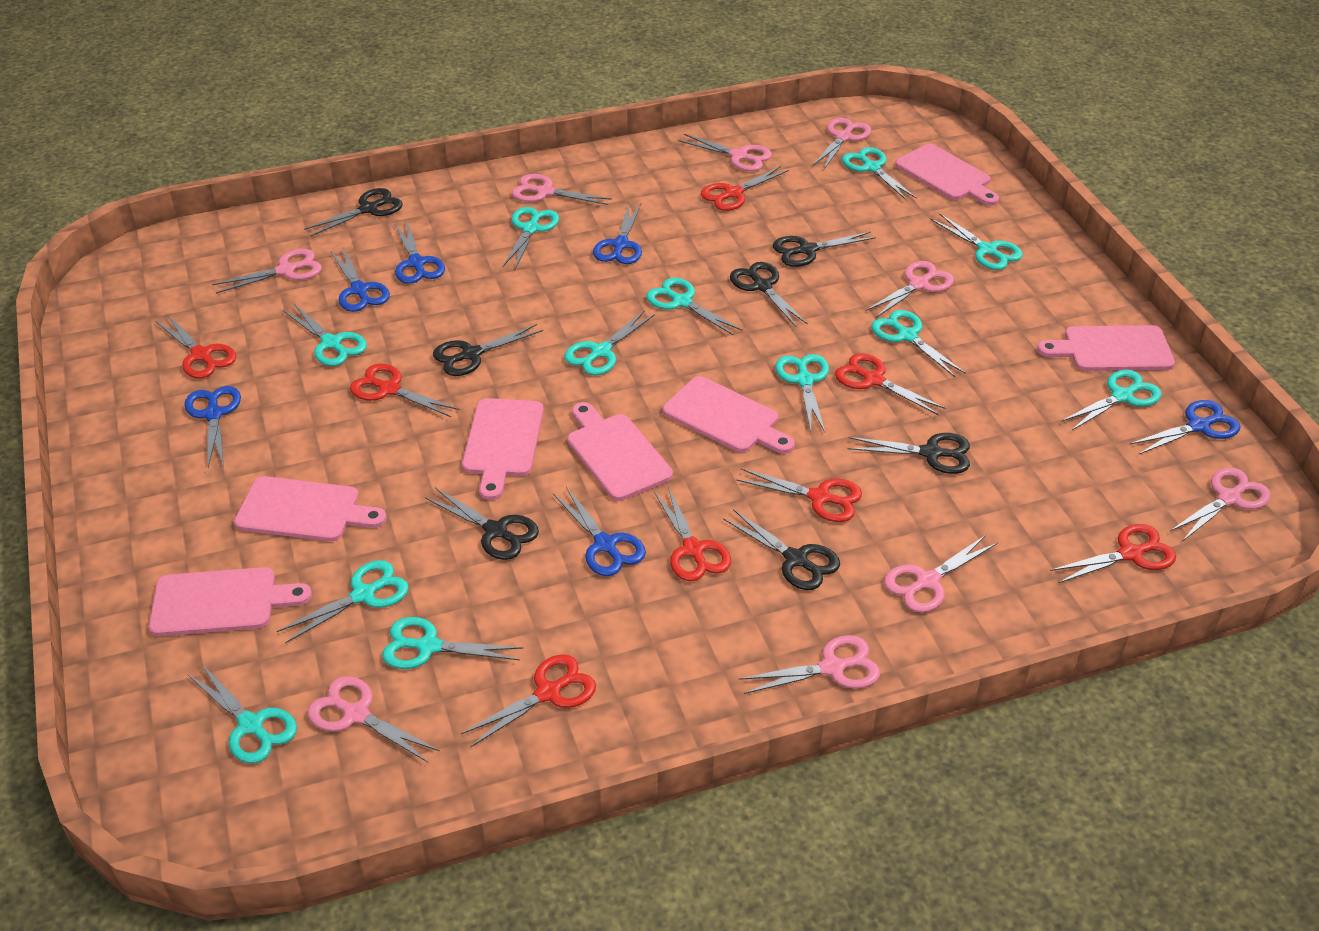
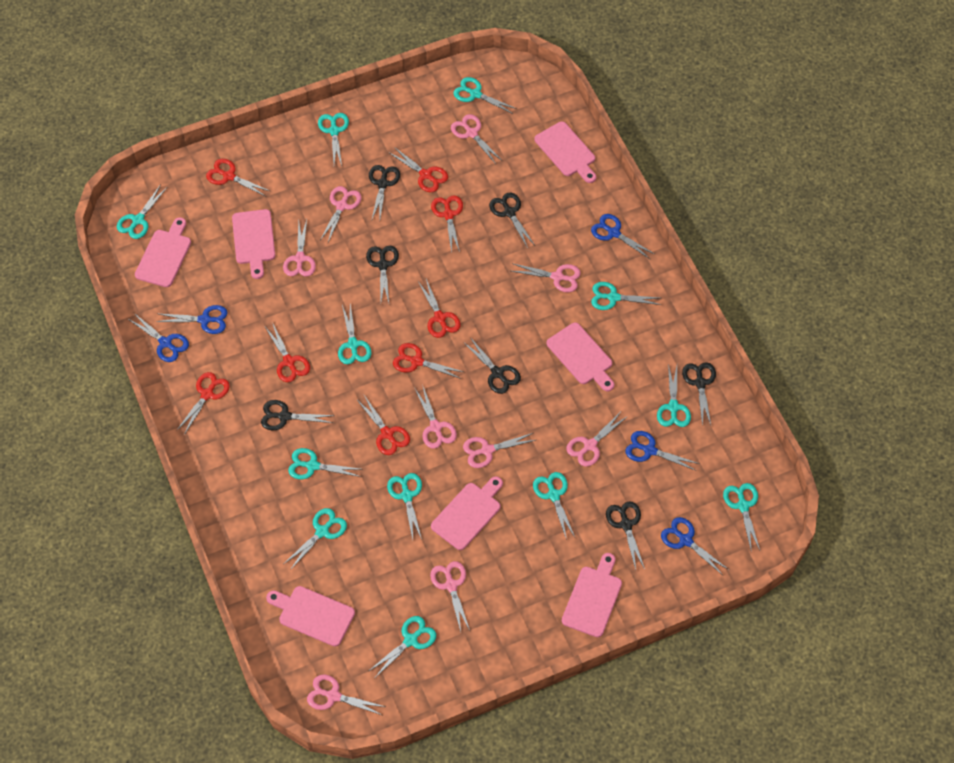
blue scissors: 6 -> 5

